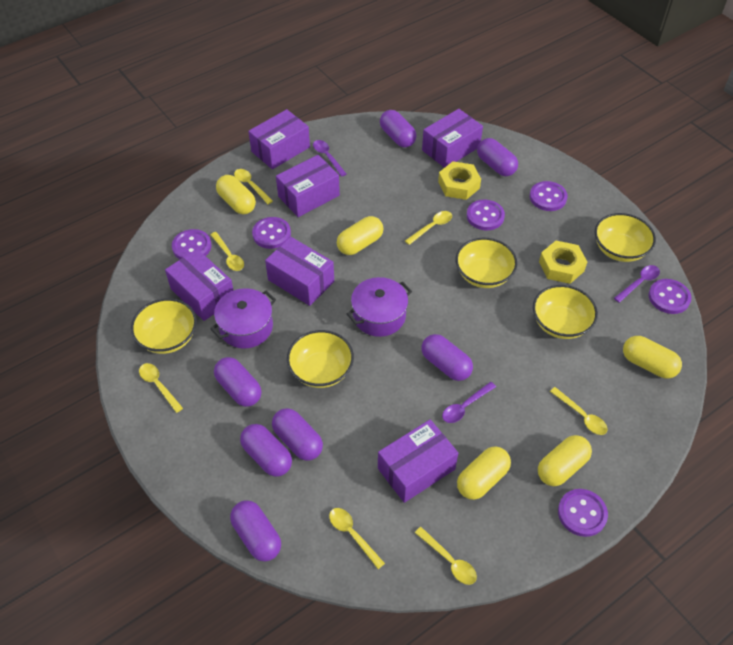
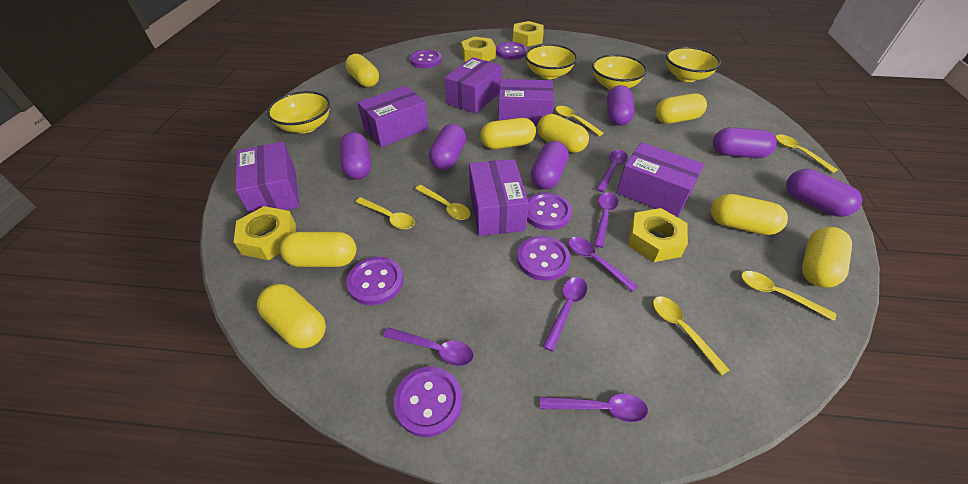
purple capsule: 7 -> 6
purple pot: 2 -> 0
purple spoon: 3 -> 6
yellow bowl: 5 -> 4
yellow capsule: 5 -> 8
yellow nut: 2 -> 4
yellow spoon: 7 -> 6

